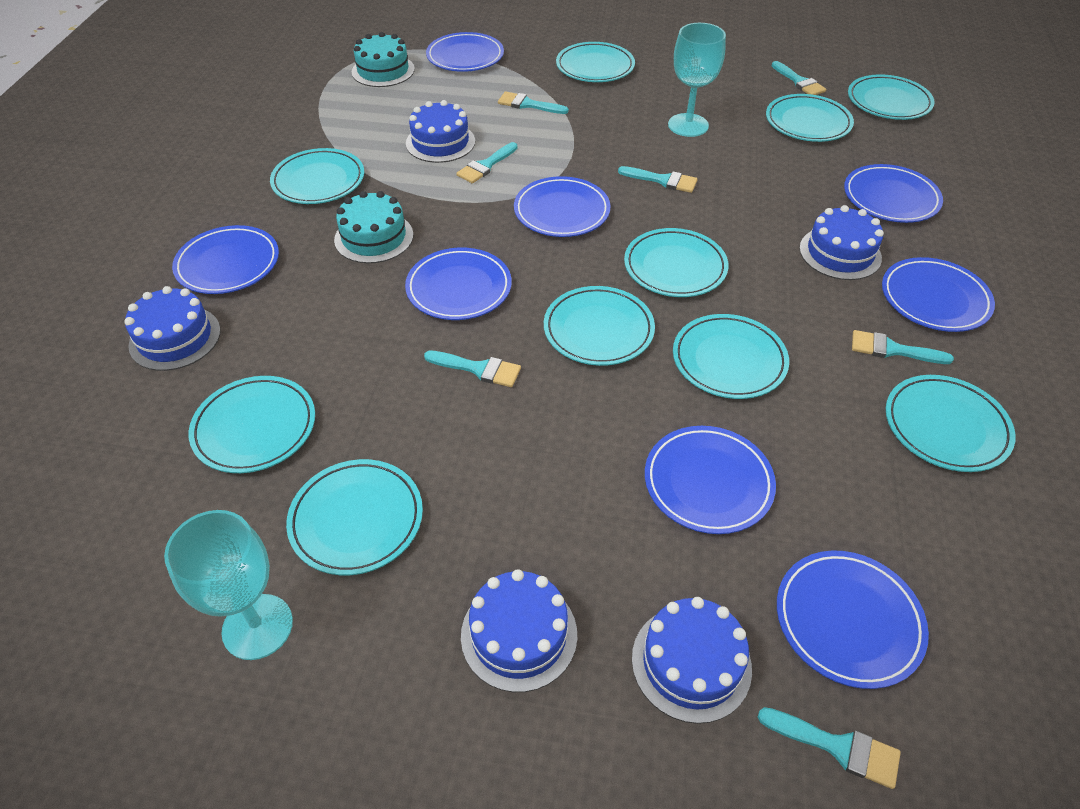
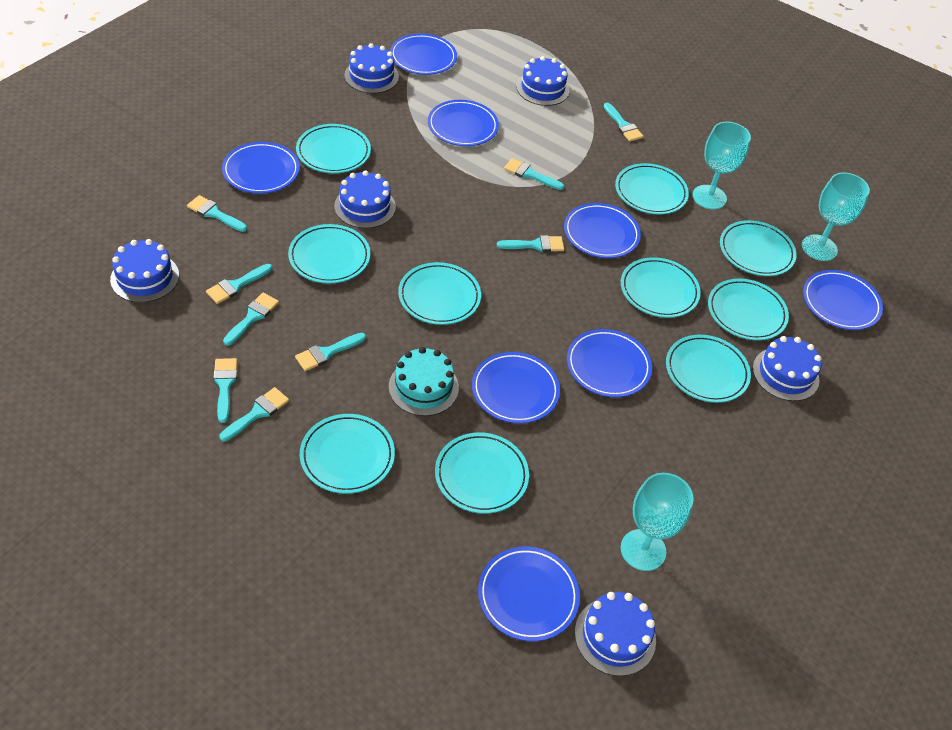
blue cake: 5 -> 6
turquoise brush: 7 -> 9
turquoise cake: 2 -> 1
turquoise goblet: 2 -> 3

